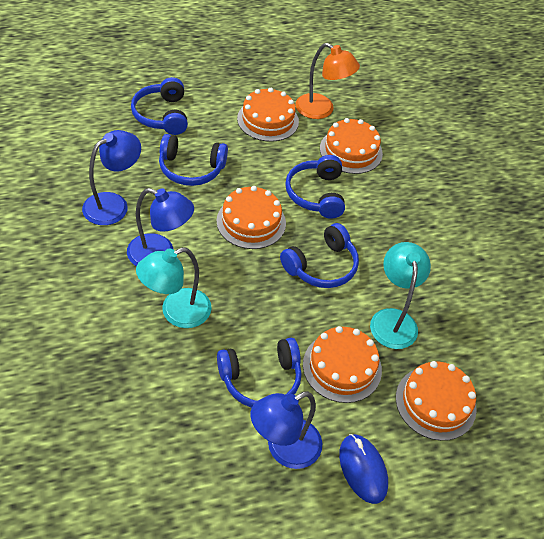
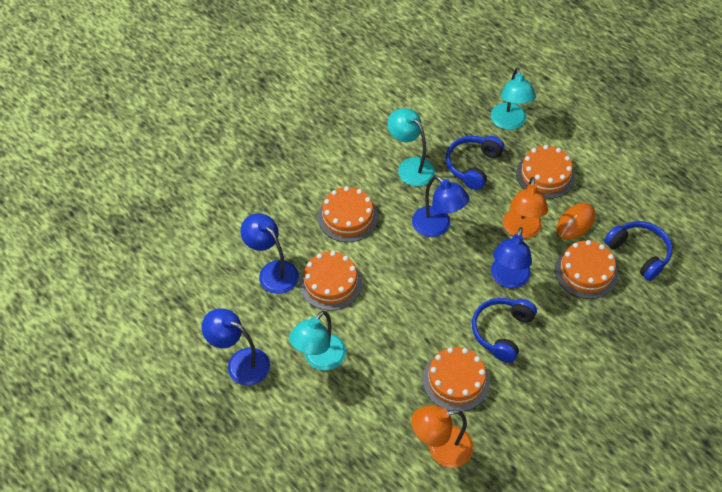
blue headphones: 5 -> 3
blue lamp: 3 -> 4
blue mouse: 1 -> 0
orange lamp: 1 -> 2
orange mouse: 0 -> 1
turquoise lamp: 2 -> 3

